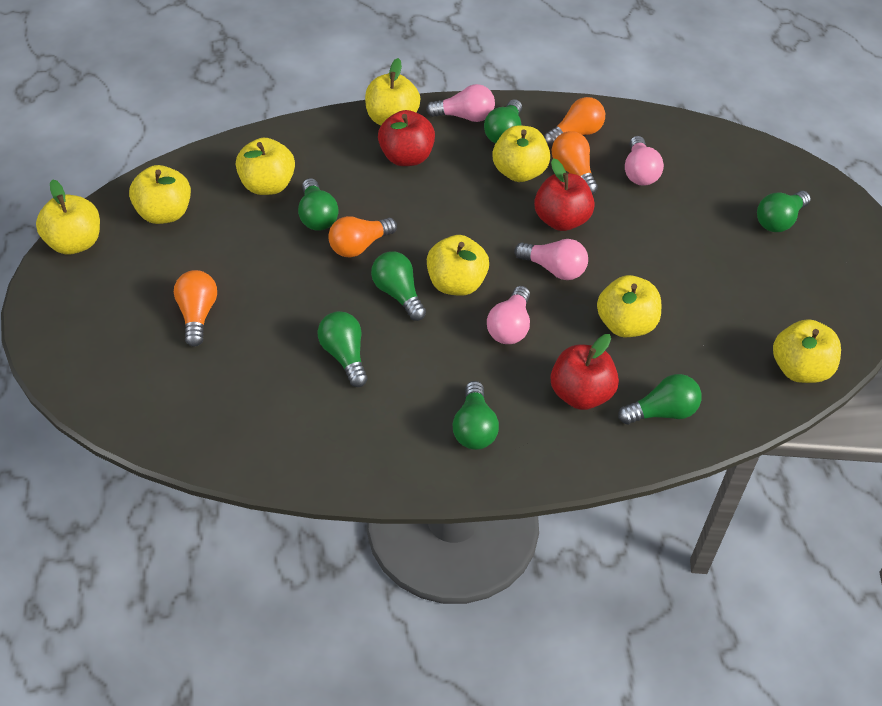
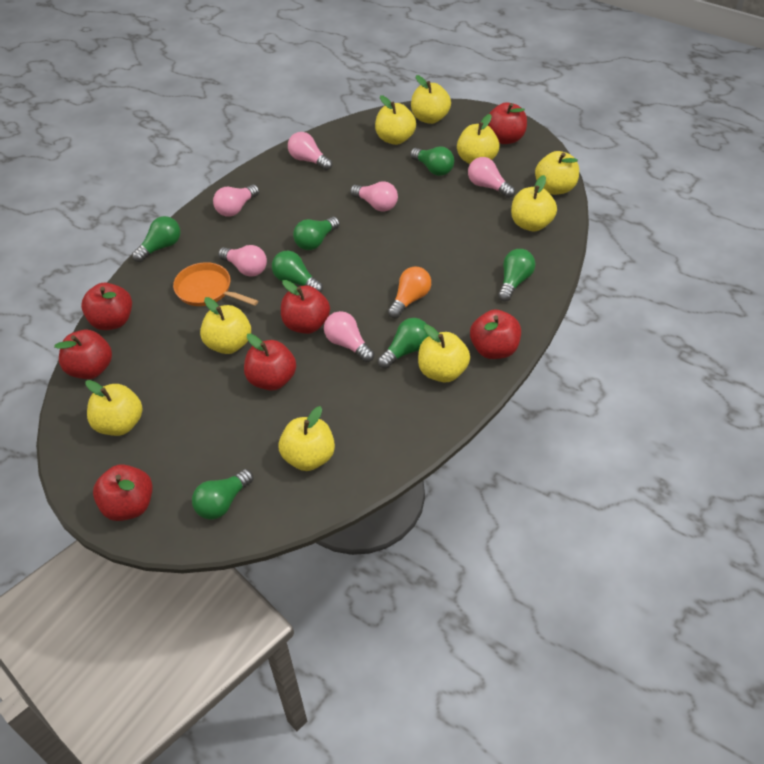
orange light bulb: 4 -> 1
orange pan: 0 -> 1
pink light bulb: 4 -> 6
red apple: 3 -> 7
yellow apple: 8 -> 9

